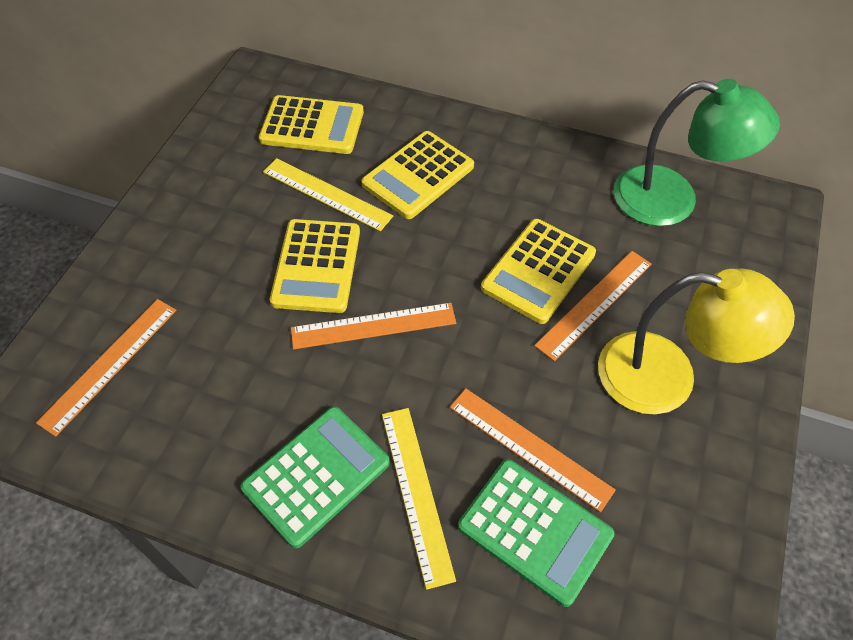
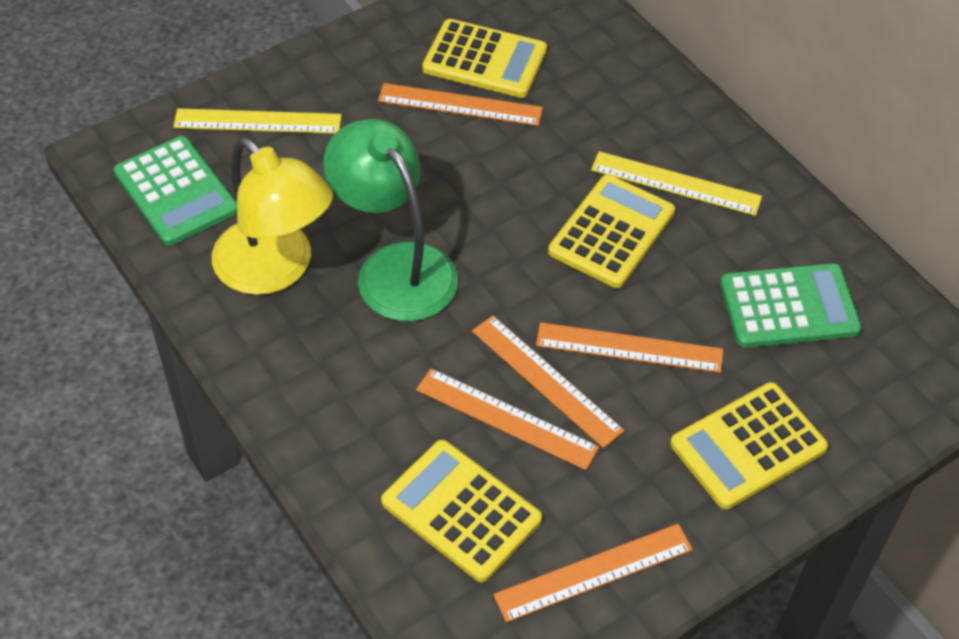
orange ruler: 4 -> 5

